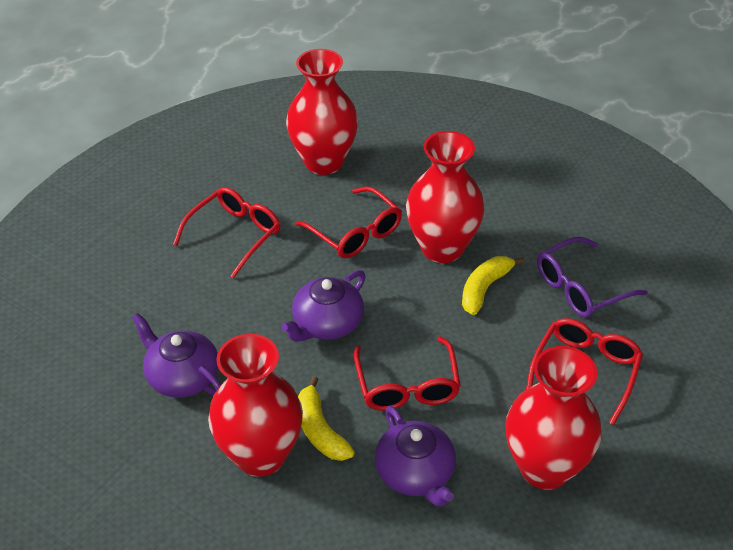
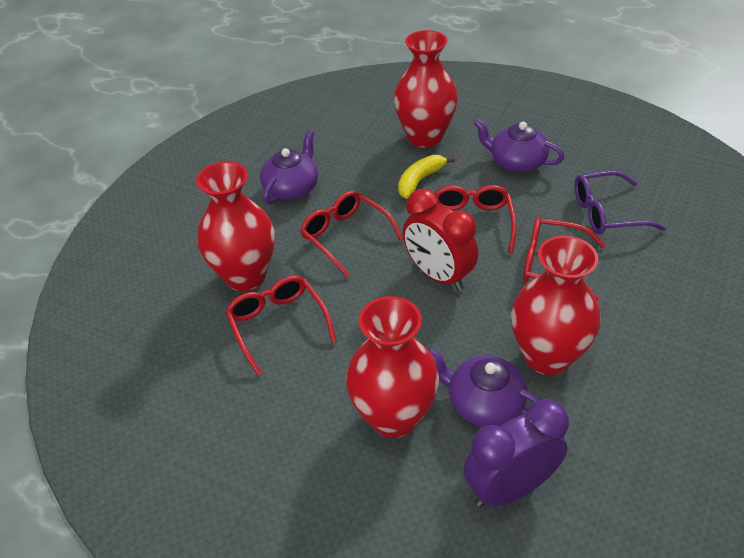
purple clock: 0 -> 1
red clock: 0 -> 1
yellow banana: 2 -> 1

